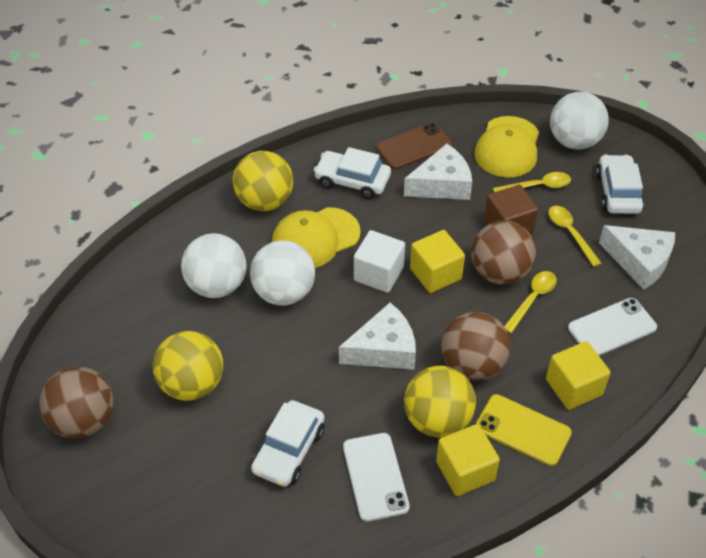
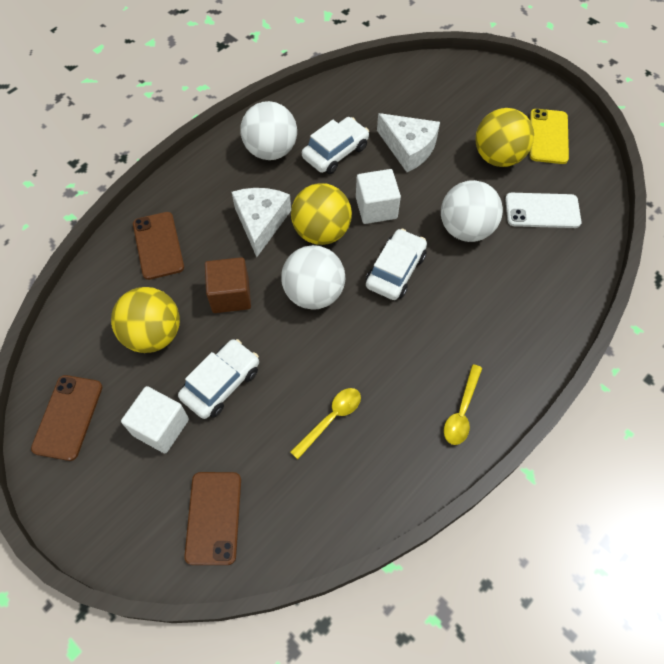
brown ball: 3 -> 0
brown phone: 1 -> 3
white cheese: 3 -> 2
white cube: 1 -> 2
white phone: 2 -> 1
yellow cap: 2 -> 0
yellow cube: 3 -> 0
yellow spoon: 3 -> 2

